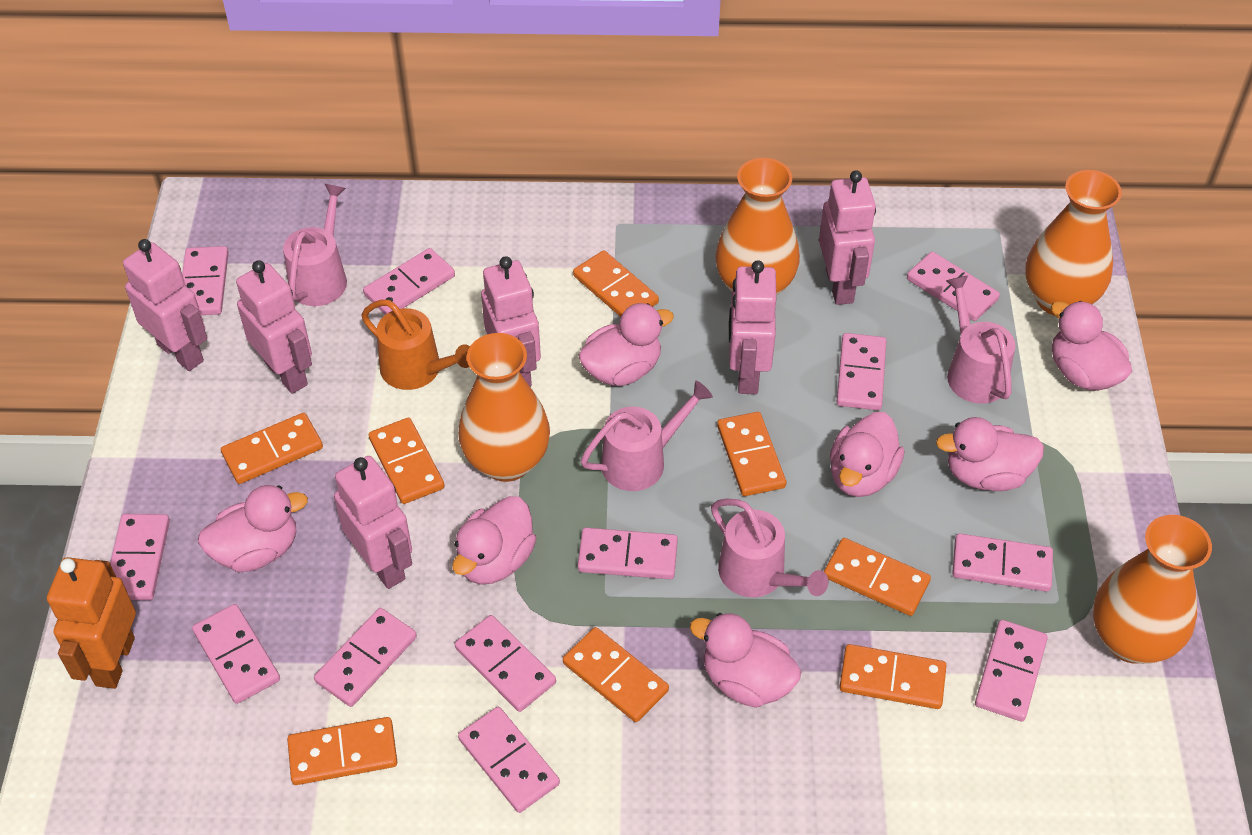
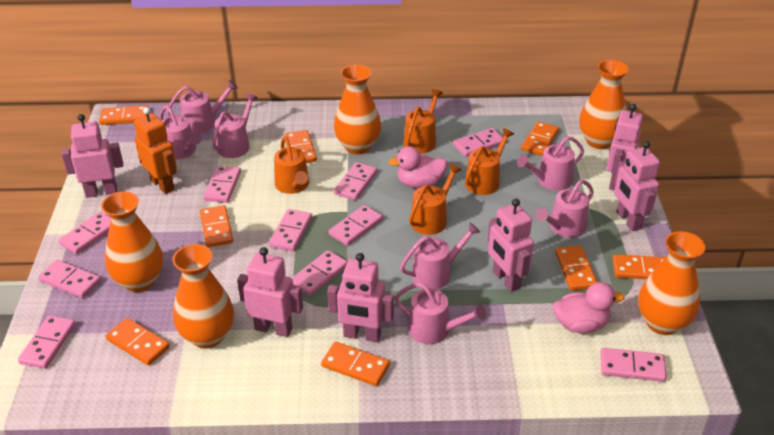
orange vase: 4 -> 5
orange watering can: 1 -> 4
pink domino: 12 -> 10
pink duck: 7 -> 2
pink watering can: 4 -> 7

